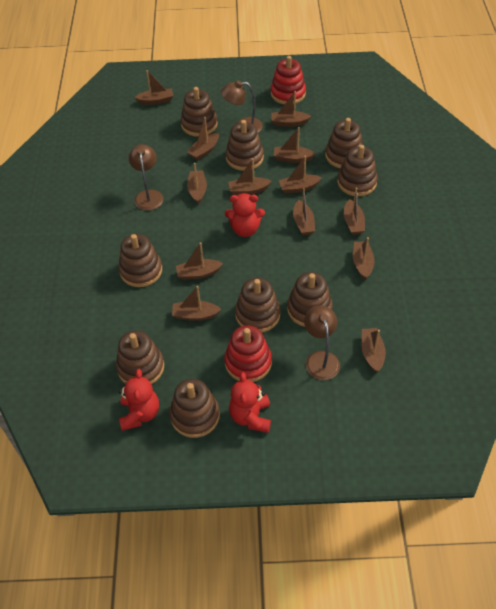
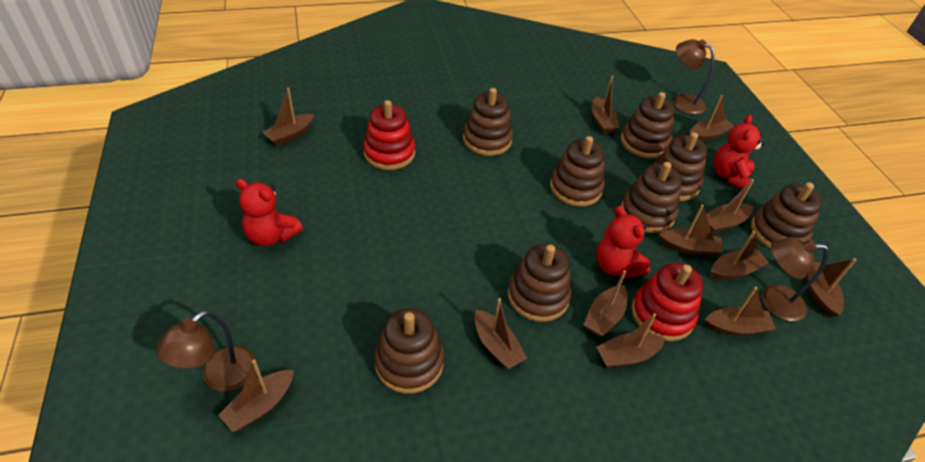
brown boat: 13 -> 12
brown stacking toy: 9 -> 8

